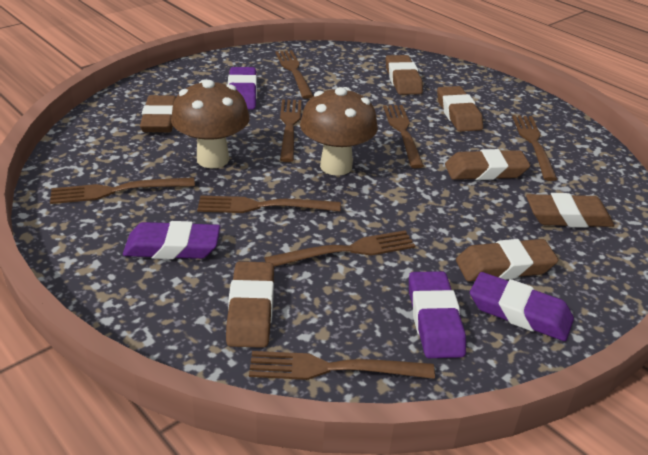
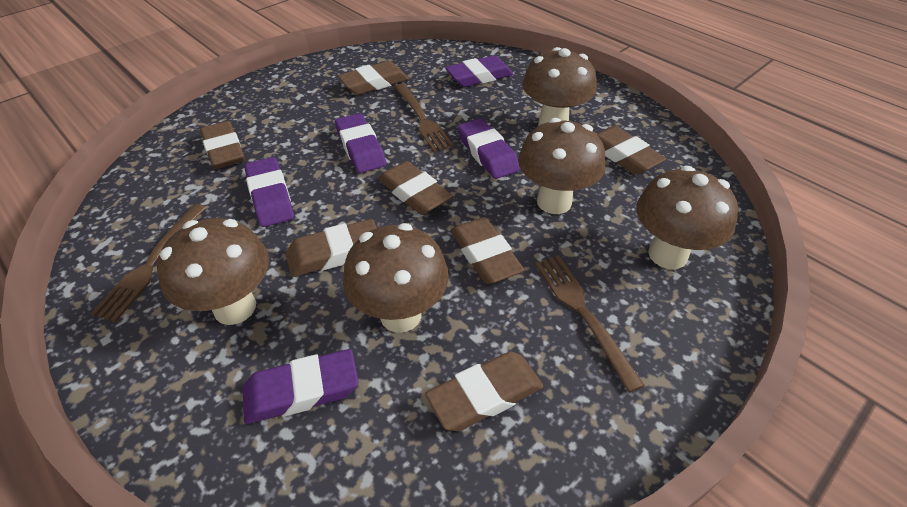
brown fork: 8 -> 3
brown mushroom: 2 -> 5
purple eraser: 4 -> 5

